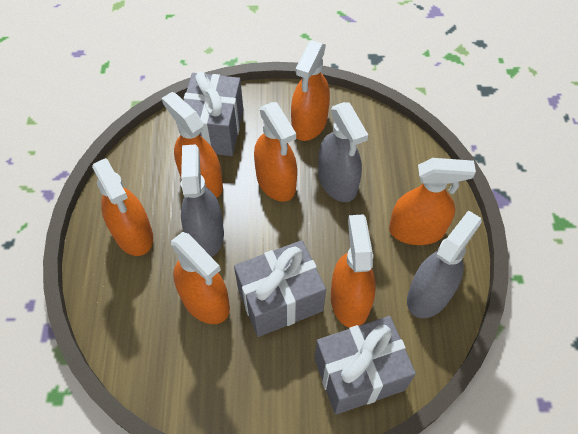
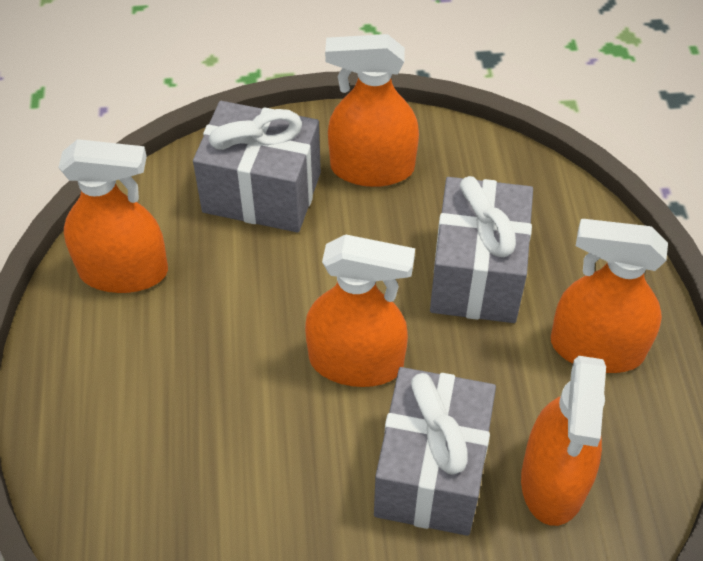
grey spray bottle: 3 -> 0
orange spray bottle: 7 -> 5

